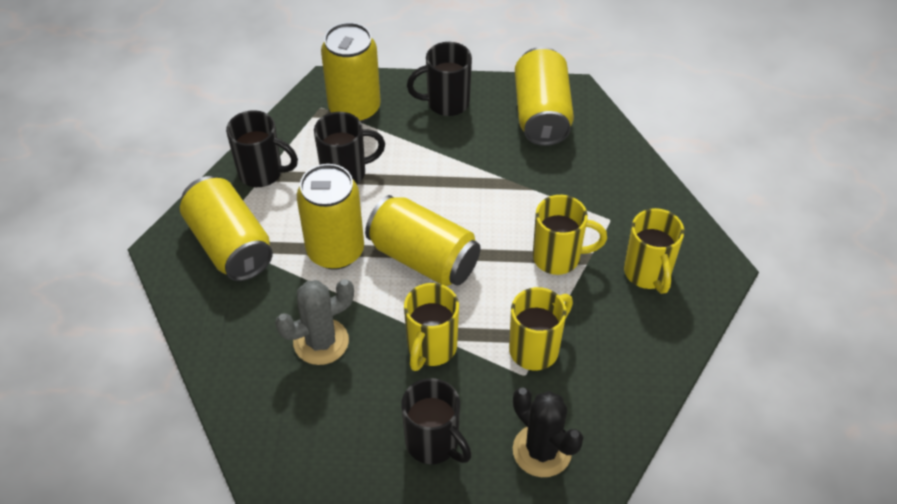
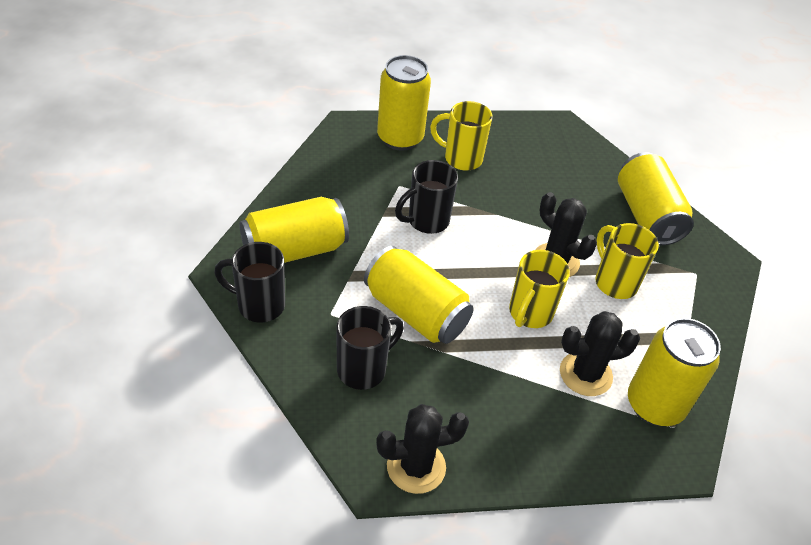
black cactus: 1 -> 3
black mug: 4 -> 3
grey cactus: 1 -> 0
yellow mug: 4 -> 3

